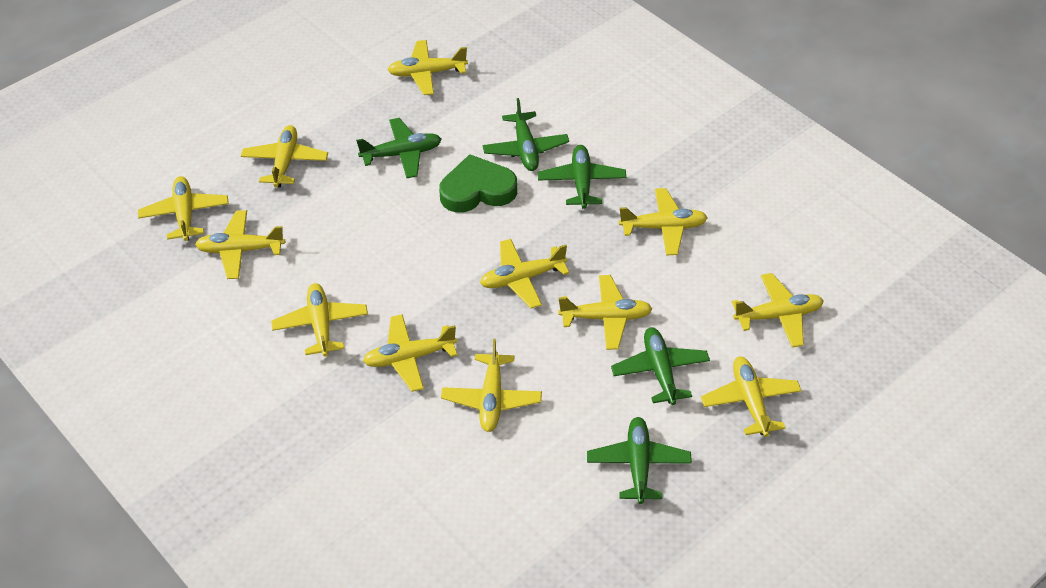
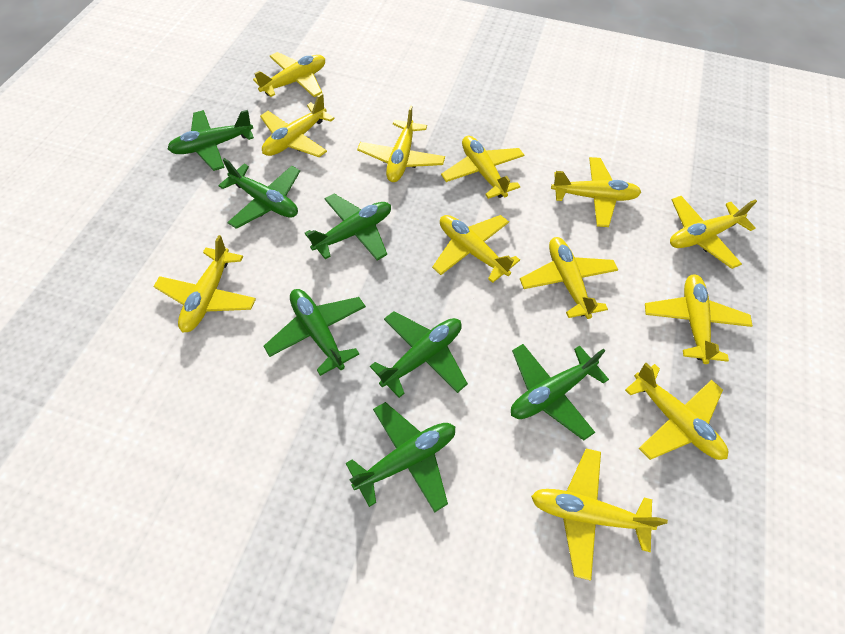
green heart: 1 -> 0
green plane: 5 -> 7

